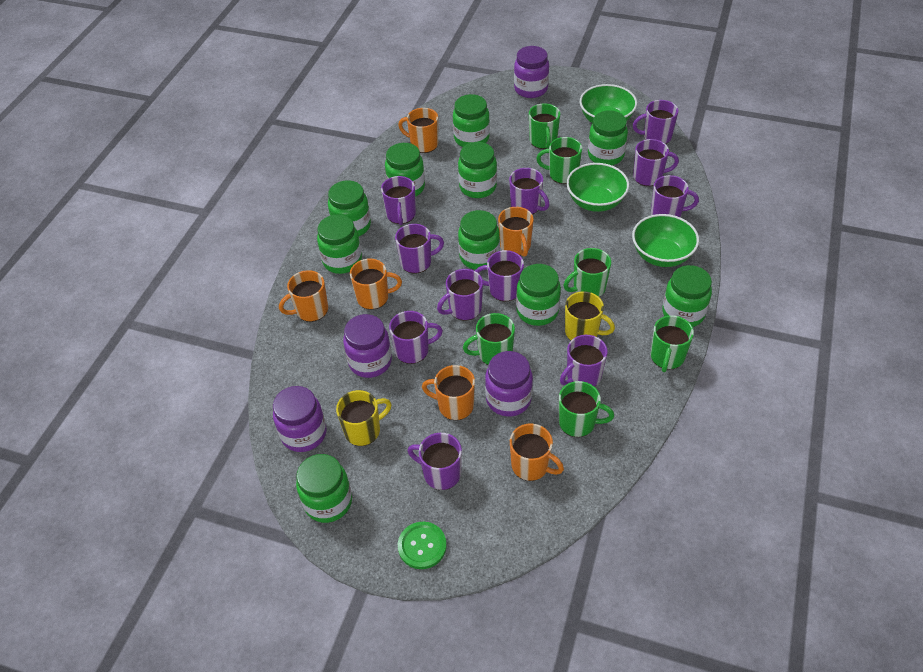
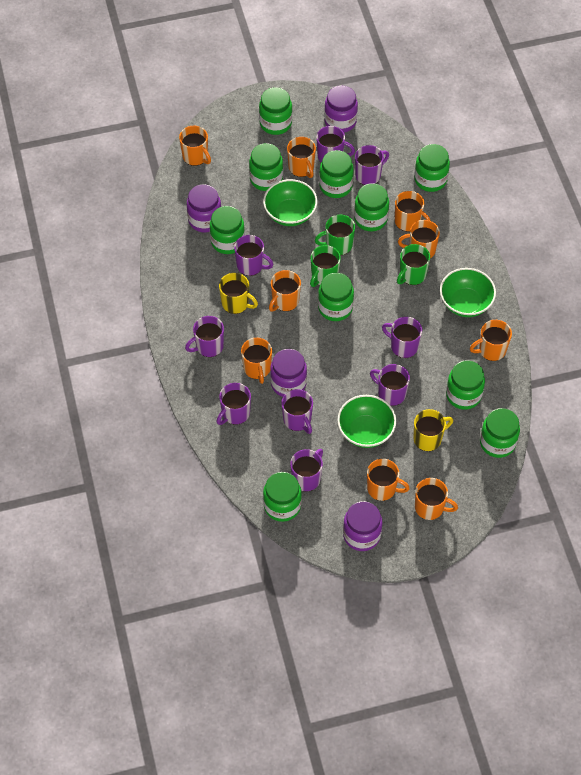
green button: 1 -> 0
green mug: 6 -> 3
orange mug: 6 -> 9
purple mug: 11 -> 9

